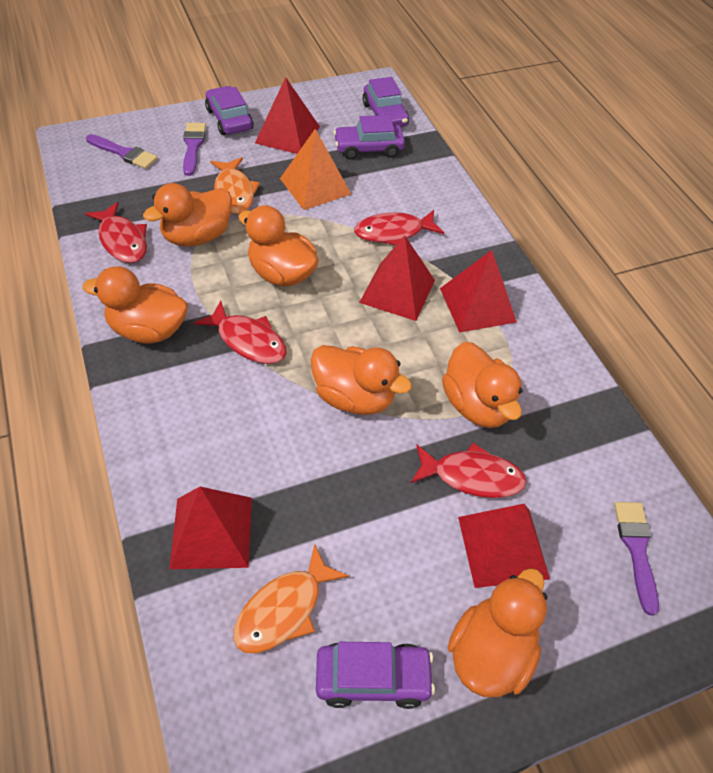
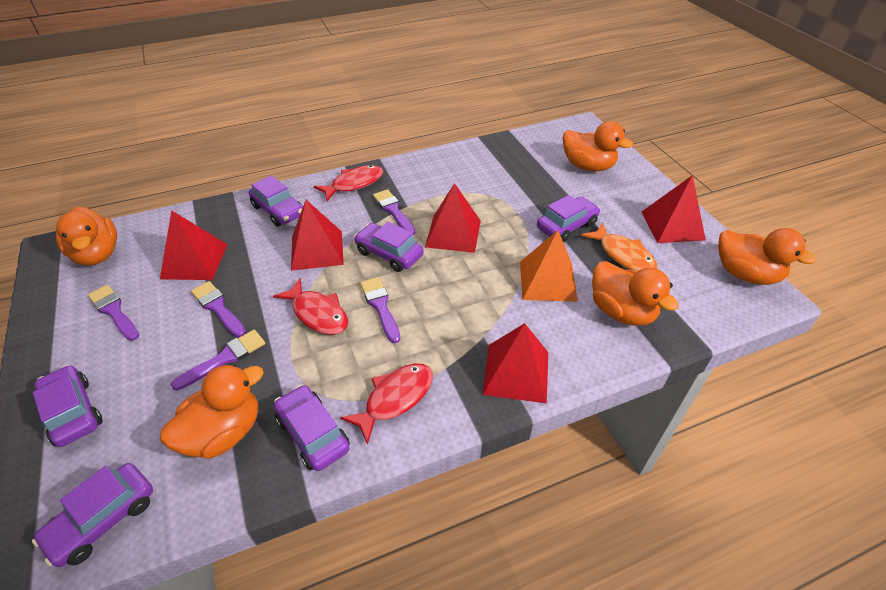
orange duck: 6 -> 5
orange fish: 2 -> 1
purple brush: 3 -> 5
purple car: 4 -> 6
red fish: 4 -> 3

